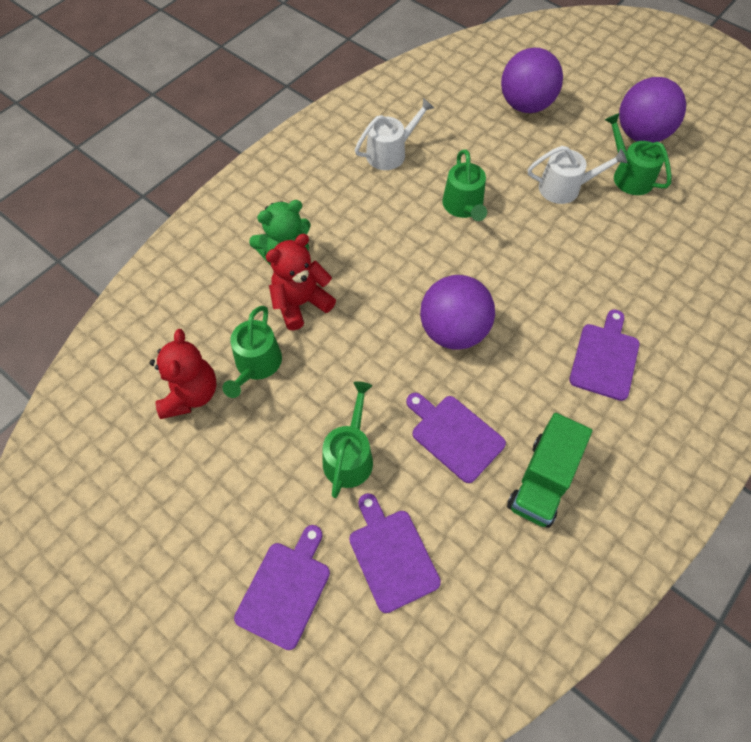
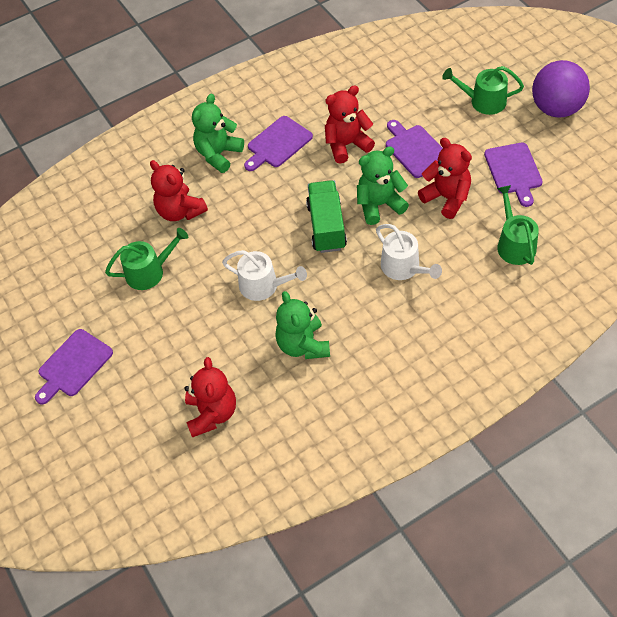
green teddy bear: 1 -> 3
green watering can: 4 -> 3
purple ball: 3 -> 1
red teddy bear: 2 -> 4

